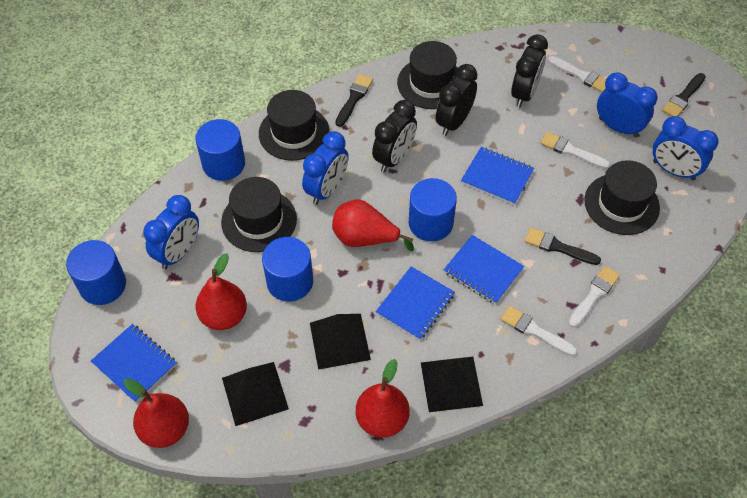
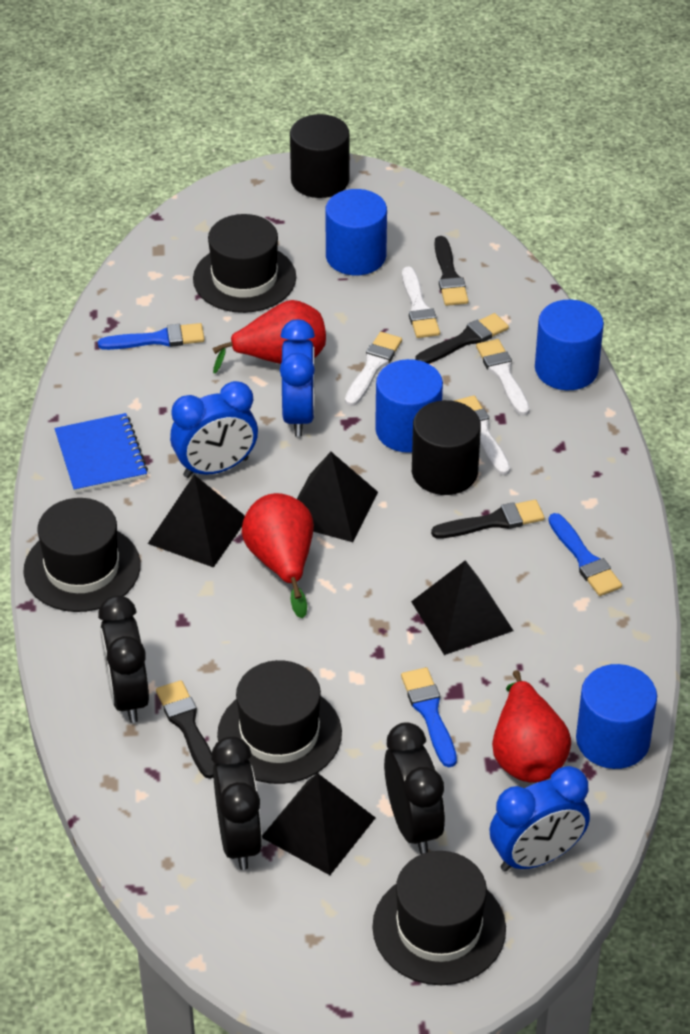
black brush: 3 -> 4
black cylinder: 0 -> 2
black pyramid: 3 -> 4
blue brush: 0 -> 3
blue clock: 4 -> 3
blue notebook: 4 -> 1
red pear: 4 -> 3

